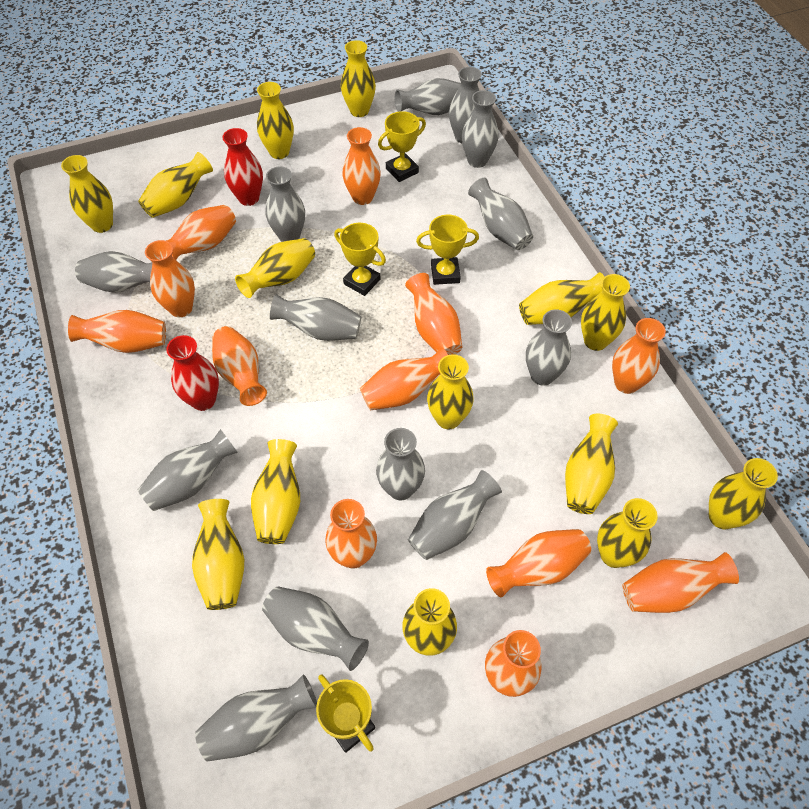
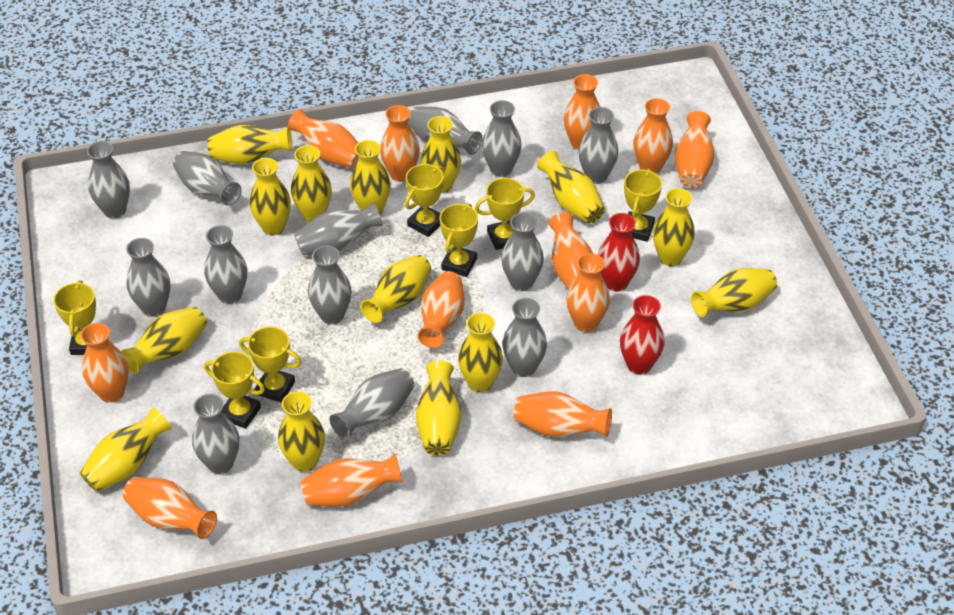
yellow trophy: 4 -> 7

